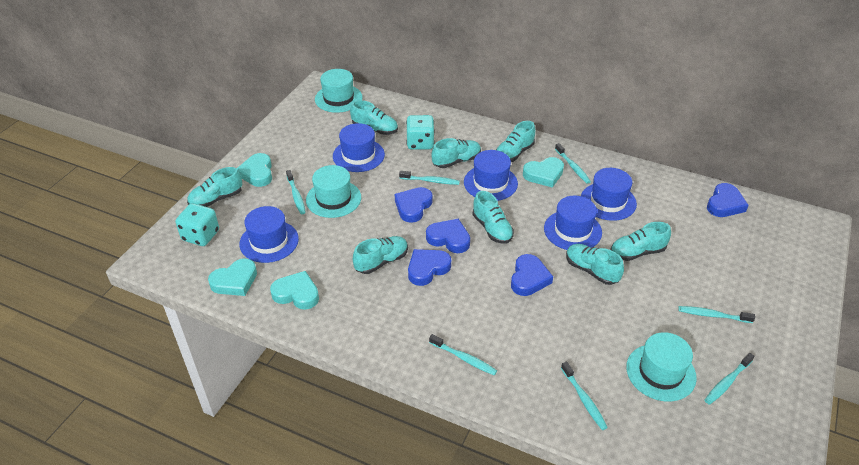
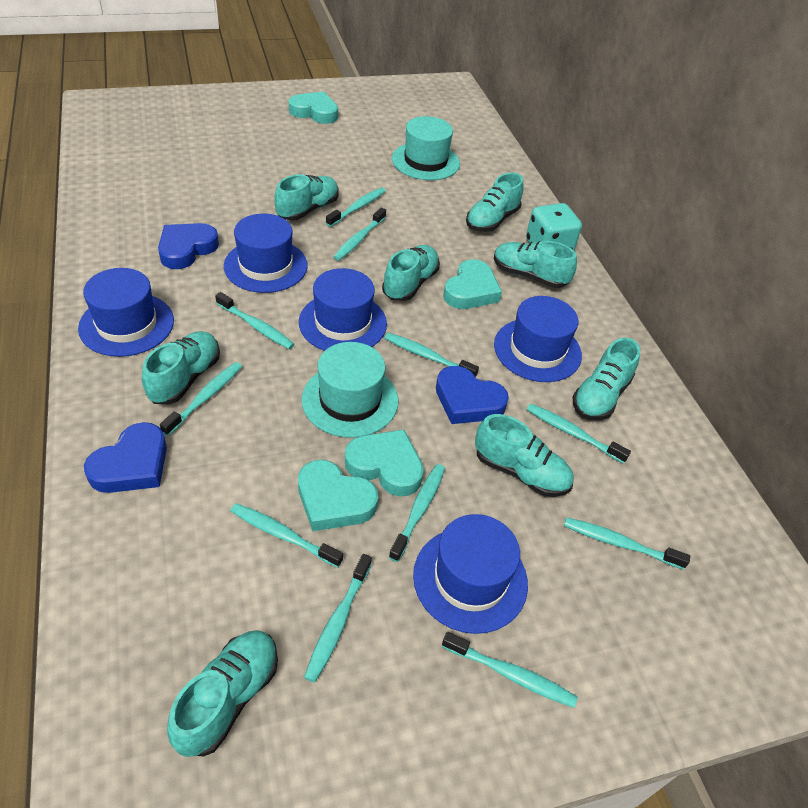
blue heart: 5 -> 3
turquoise dice: 2 -> 1
turquoise hat: 3 -> 2
turquoise toothbrush: 7 -> 11

